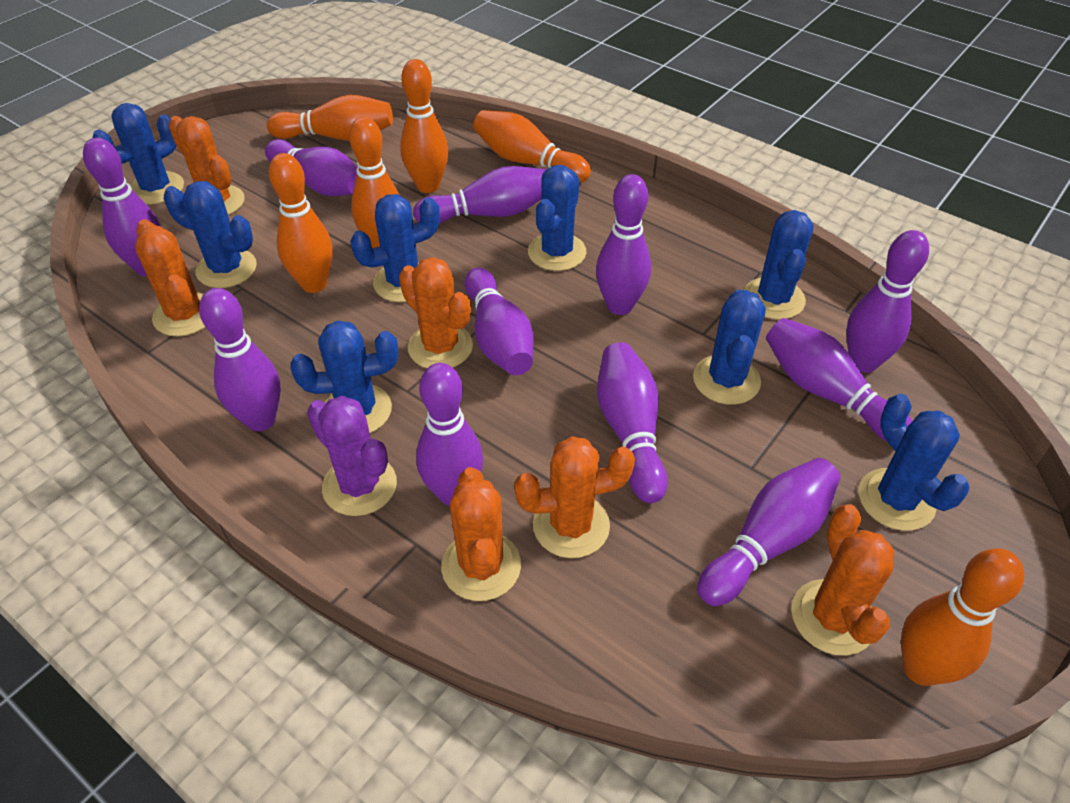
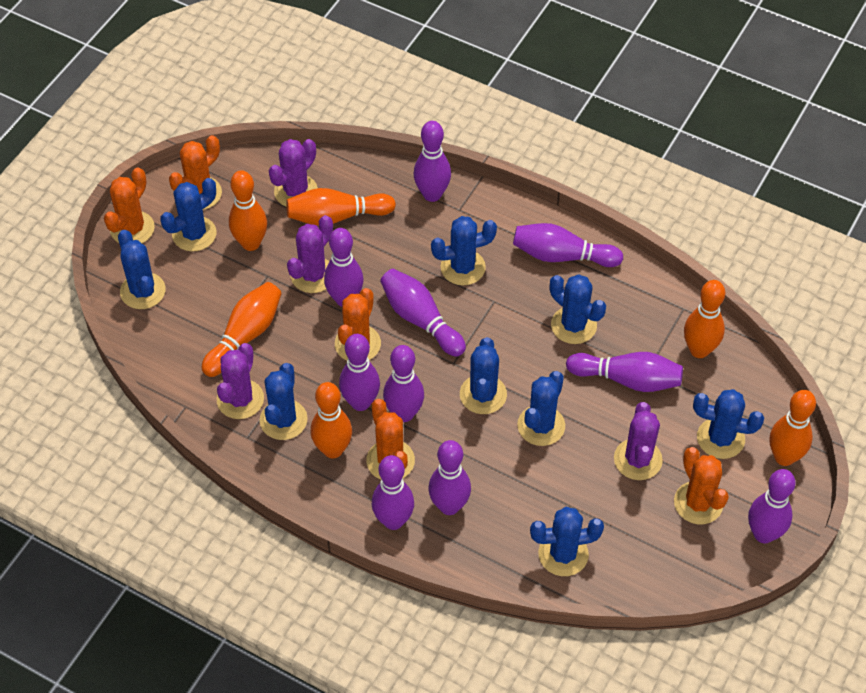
blue cactus: 8 -> 9
orange cactus: 6 -> 5
purple bowling pin: 11 -> 10
purple cactus: 1 -> 4

